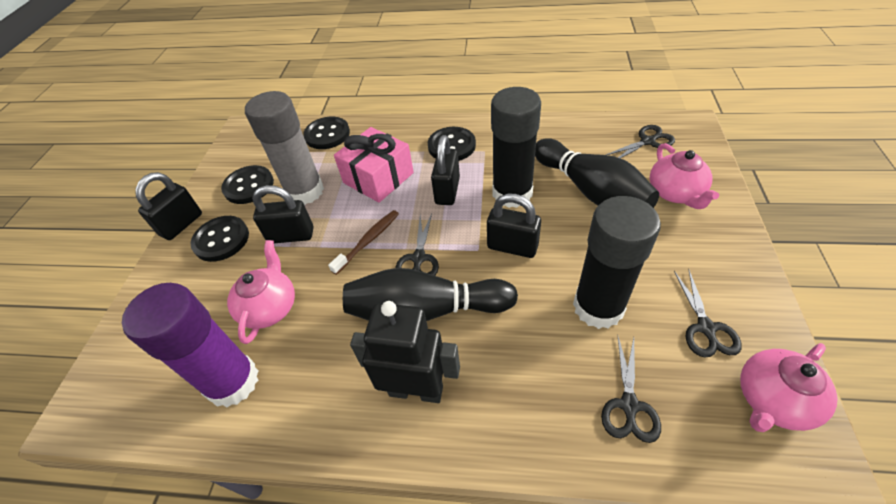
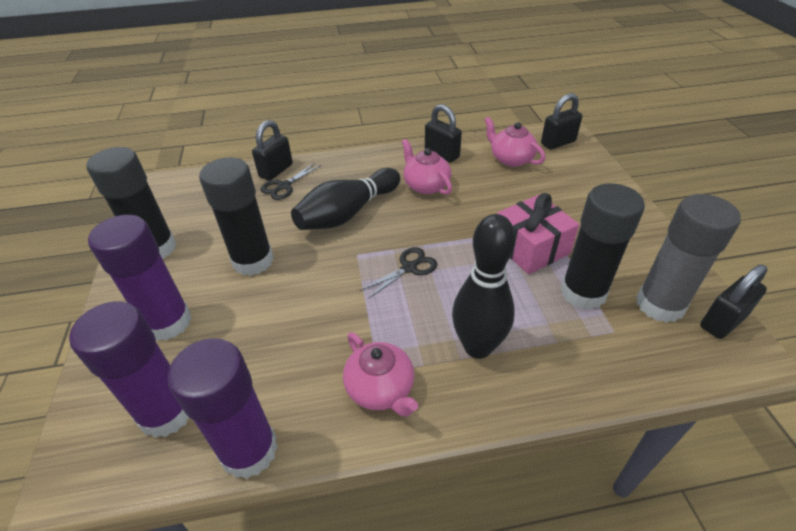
black button: 4 -> 0
black glue stick: 2 -> 3
black robot: 1 -> 0
black scissors: 4 -> 2
brown toothbrush: 1 -> 0
purple glue stick: 1 -> 3

